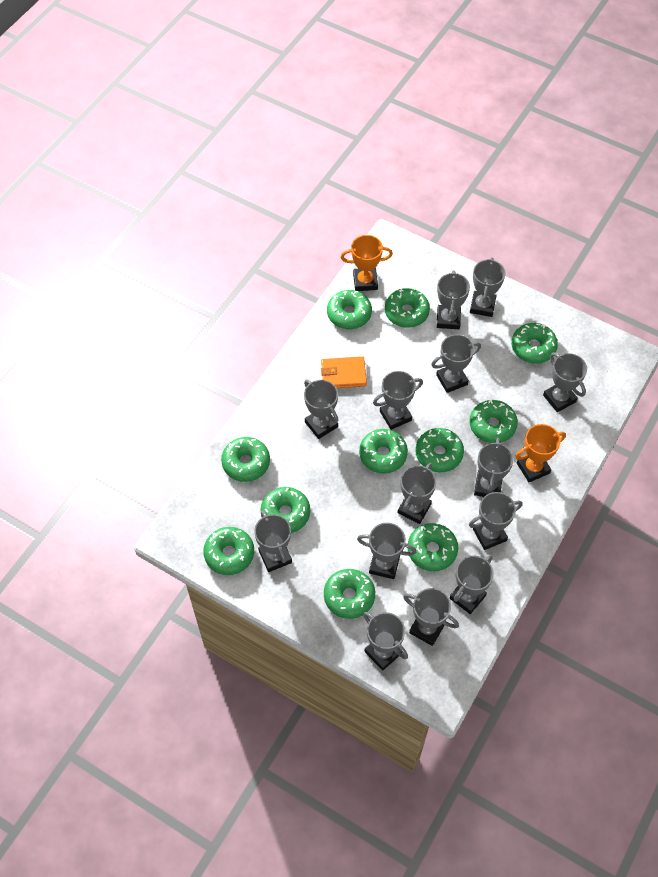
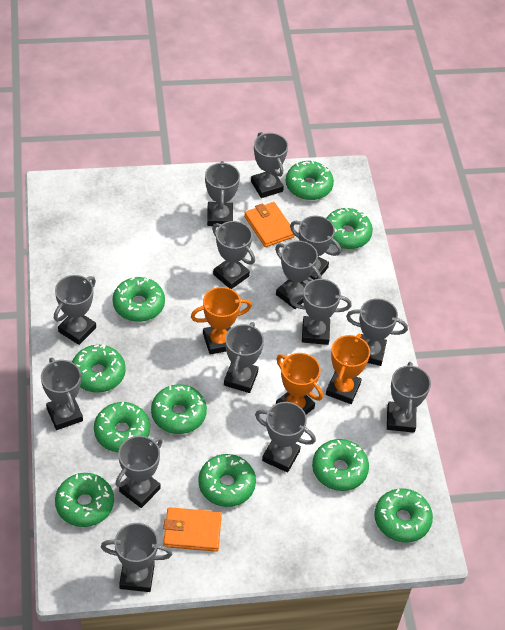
green donut: 11 -> 10
orange trophy: 2 -> 3
orange wallet: 1 -> 2

